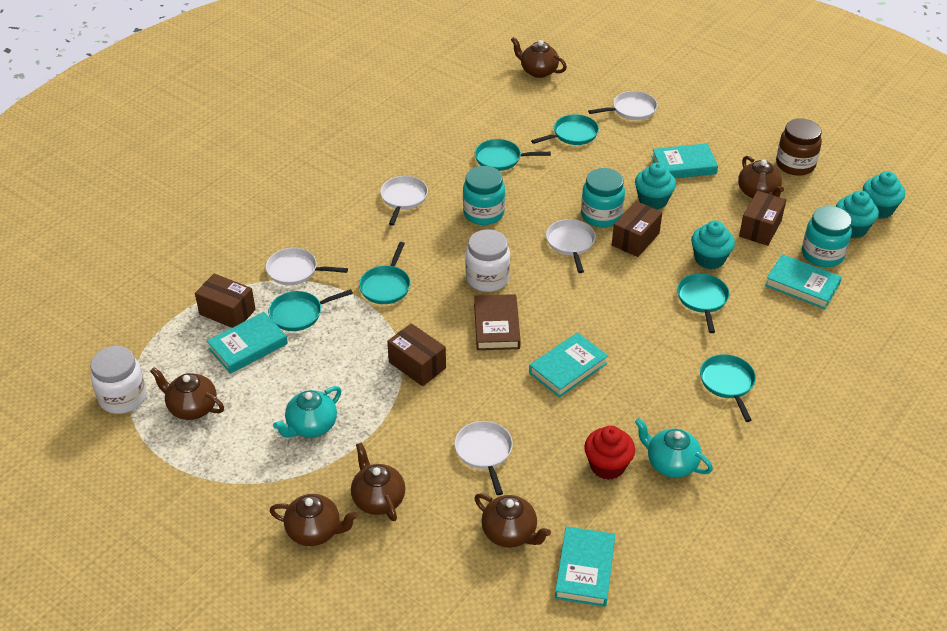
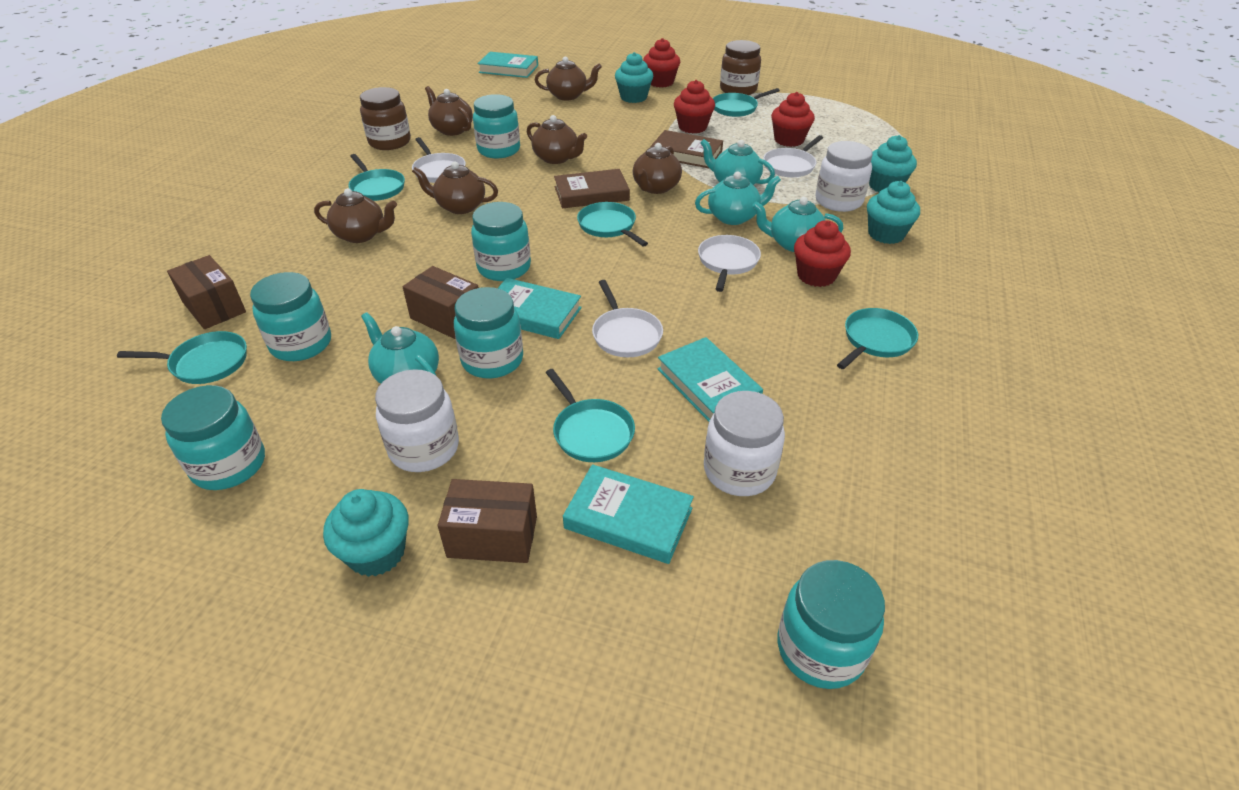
brown book: 1 -> 2
brown box: 4 -> 3
brown jar: 1 -> 2
red cupcake: 1 -> 4
turquoise book: 5 -> 4
turquoise jar: 3 -> 6
turquoise teapot: 2 -> 4
white jar: 2 -> 3
white pan: 5 -> 4

